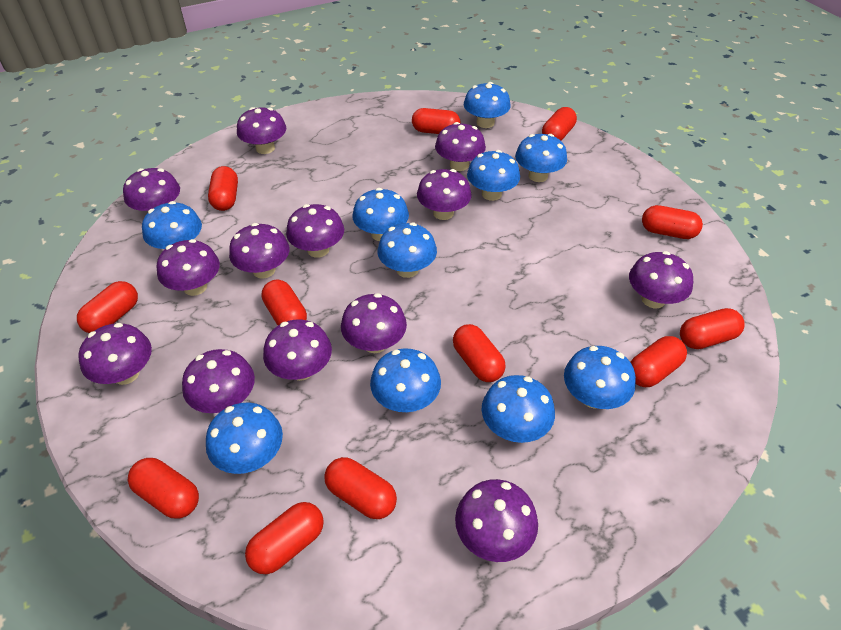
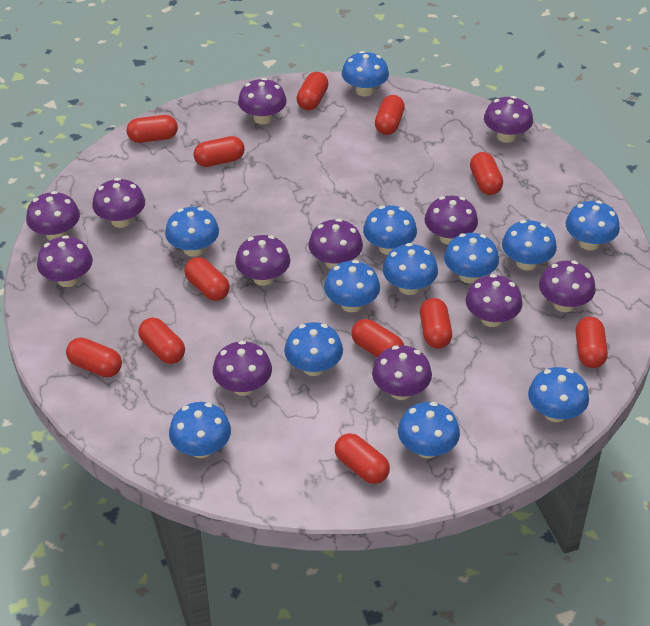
blue mushroom: 10 -> 12
purple mushroom: 13 -> 12

